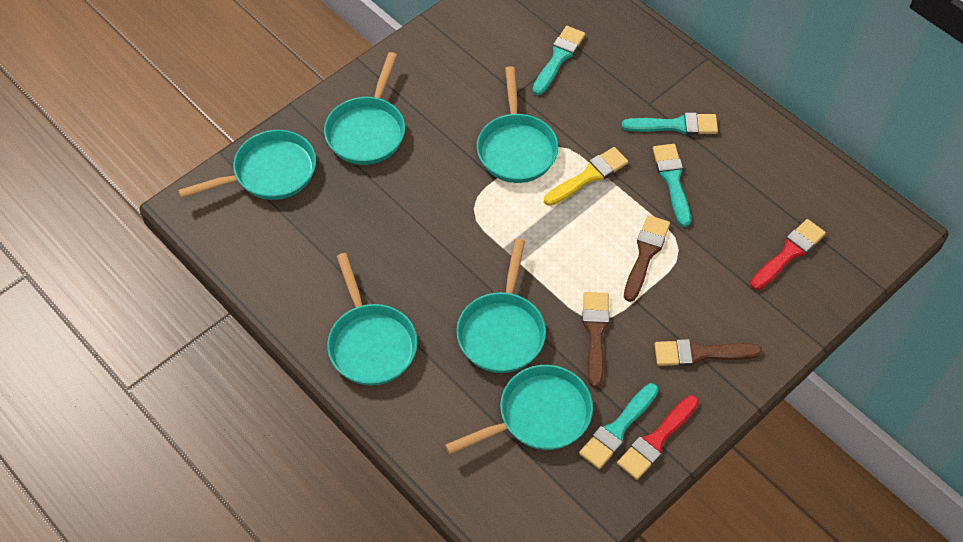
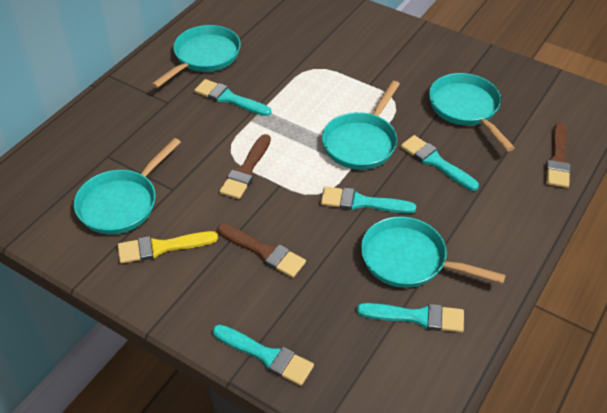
red brush: 2 -> 0
turquoise brush: 4 -> 5
turquoise pan: 6 -> 5

